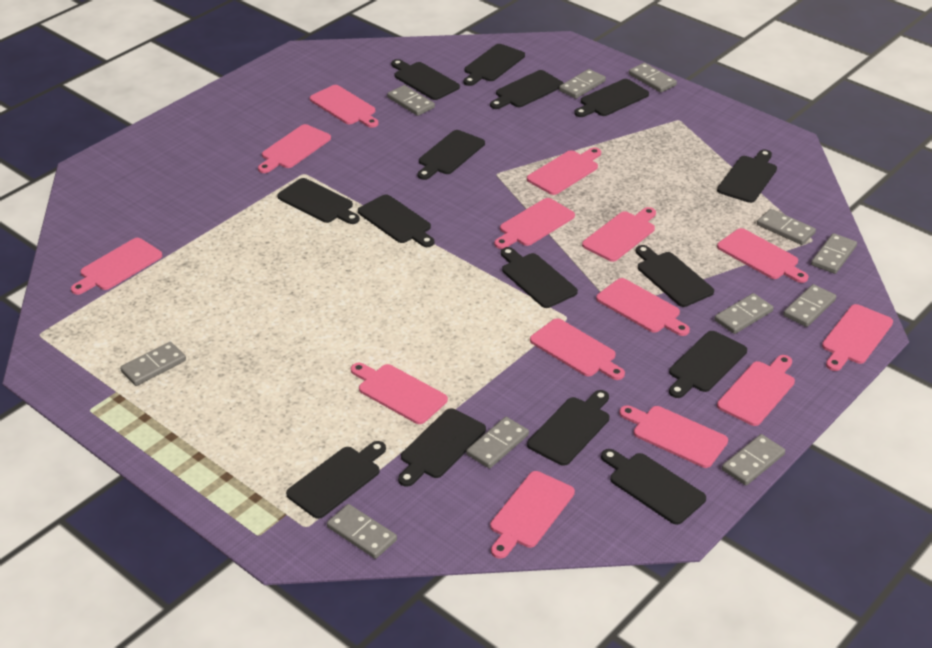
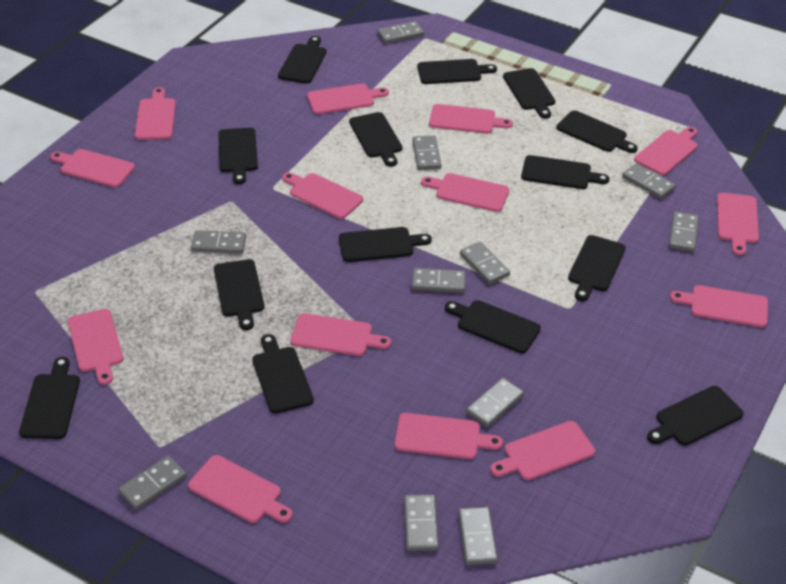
black cutting board: 15 -> 14

